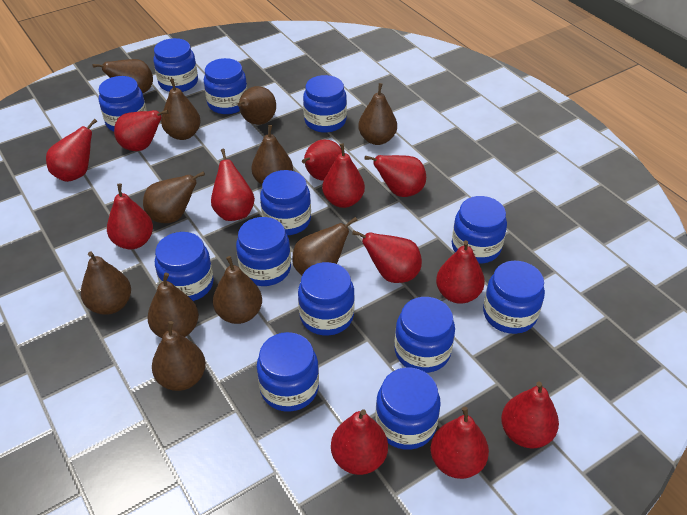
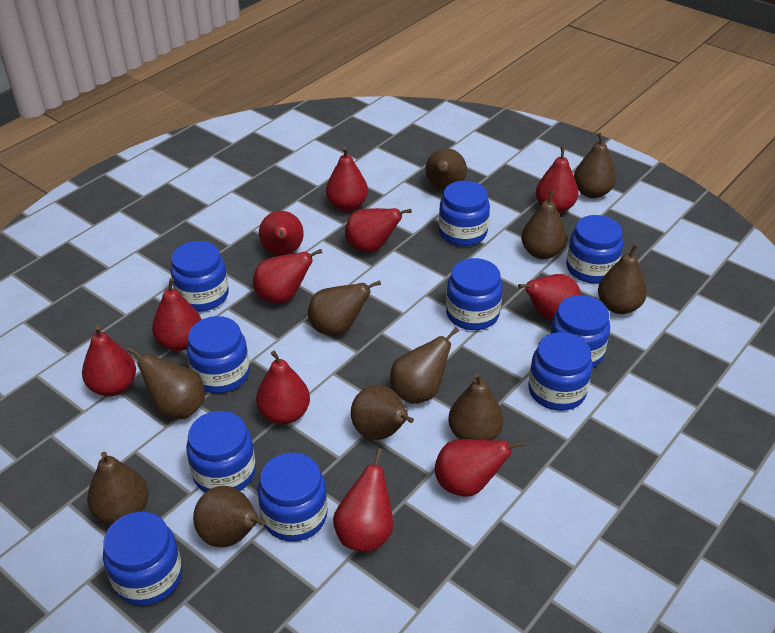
blue jar: 13 -> 10
red pear: 12 -> 11

